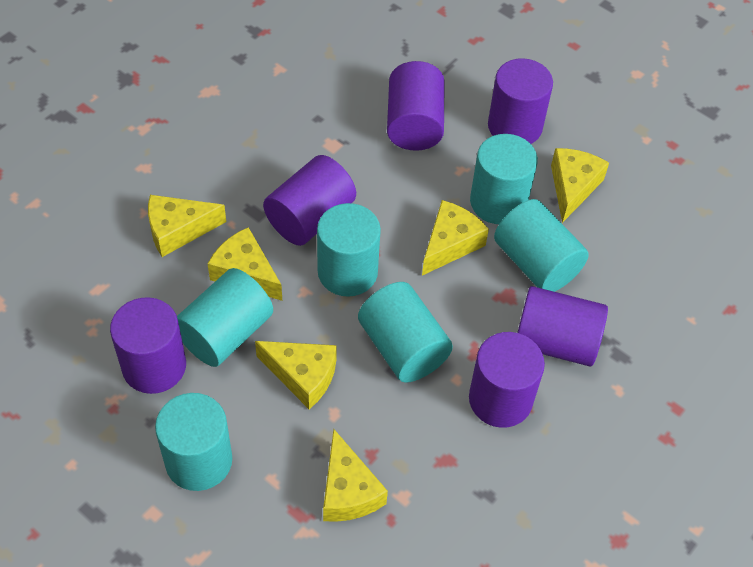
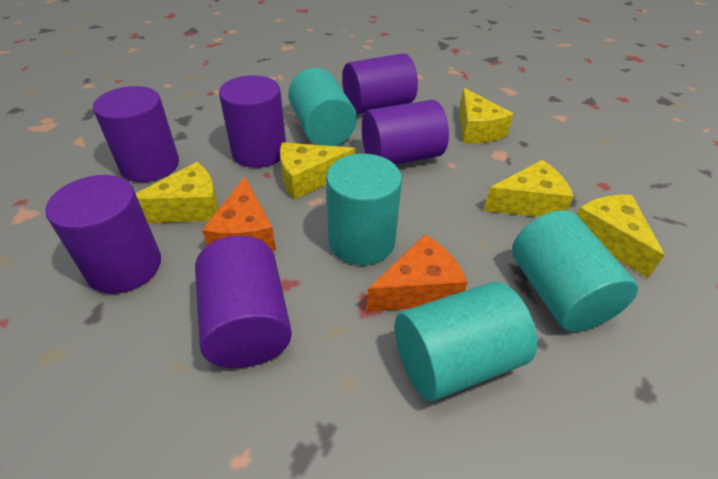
orange cheese: 0 -> 2
turquoise cylinder: 6 -> 4
yellow cheese: 6 -> 5

